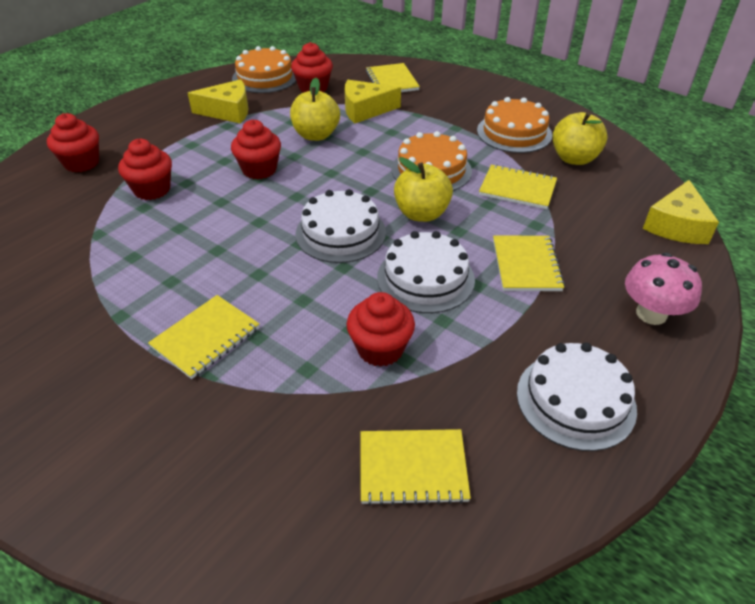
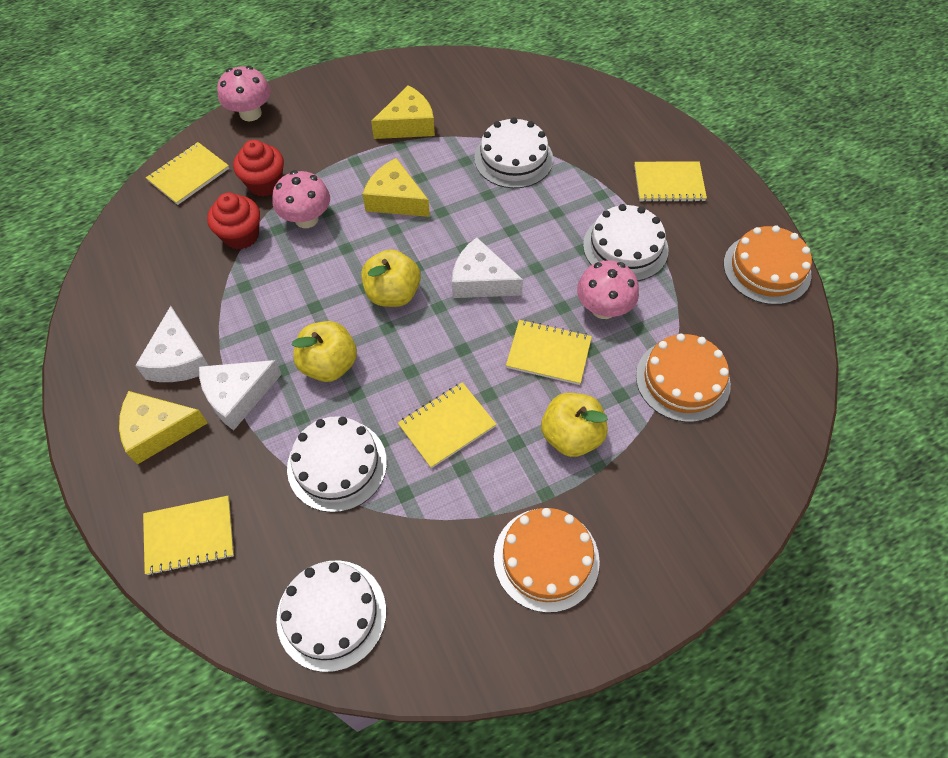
pink mushroom: 1 -> 3
red cupcake: 5 -> 2
white cake: 3 -> 4
white cheese: 0 -> 3

